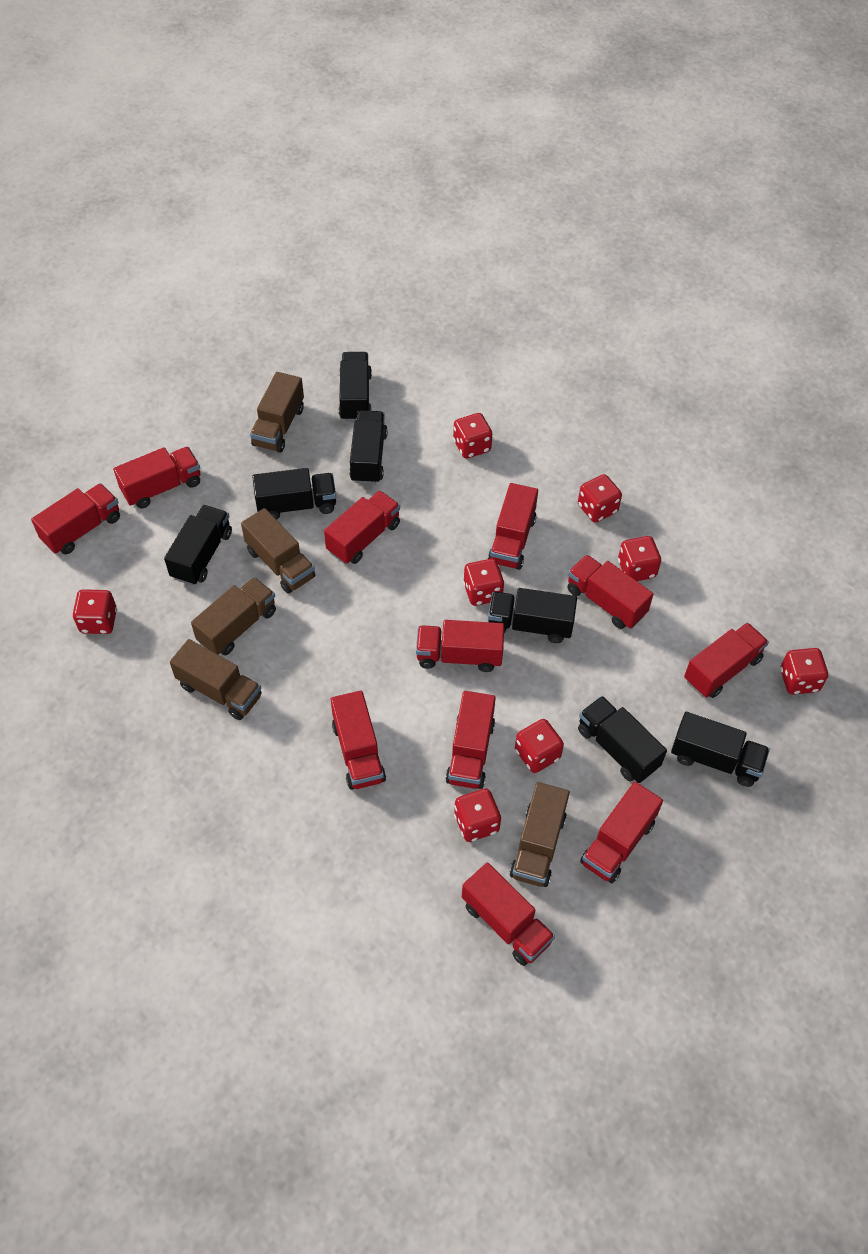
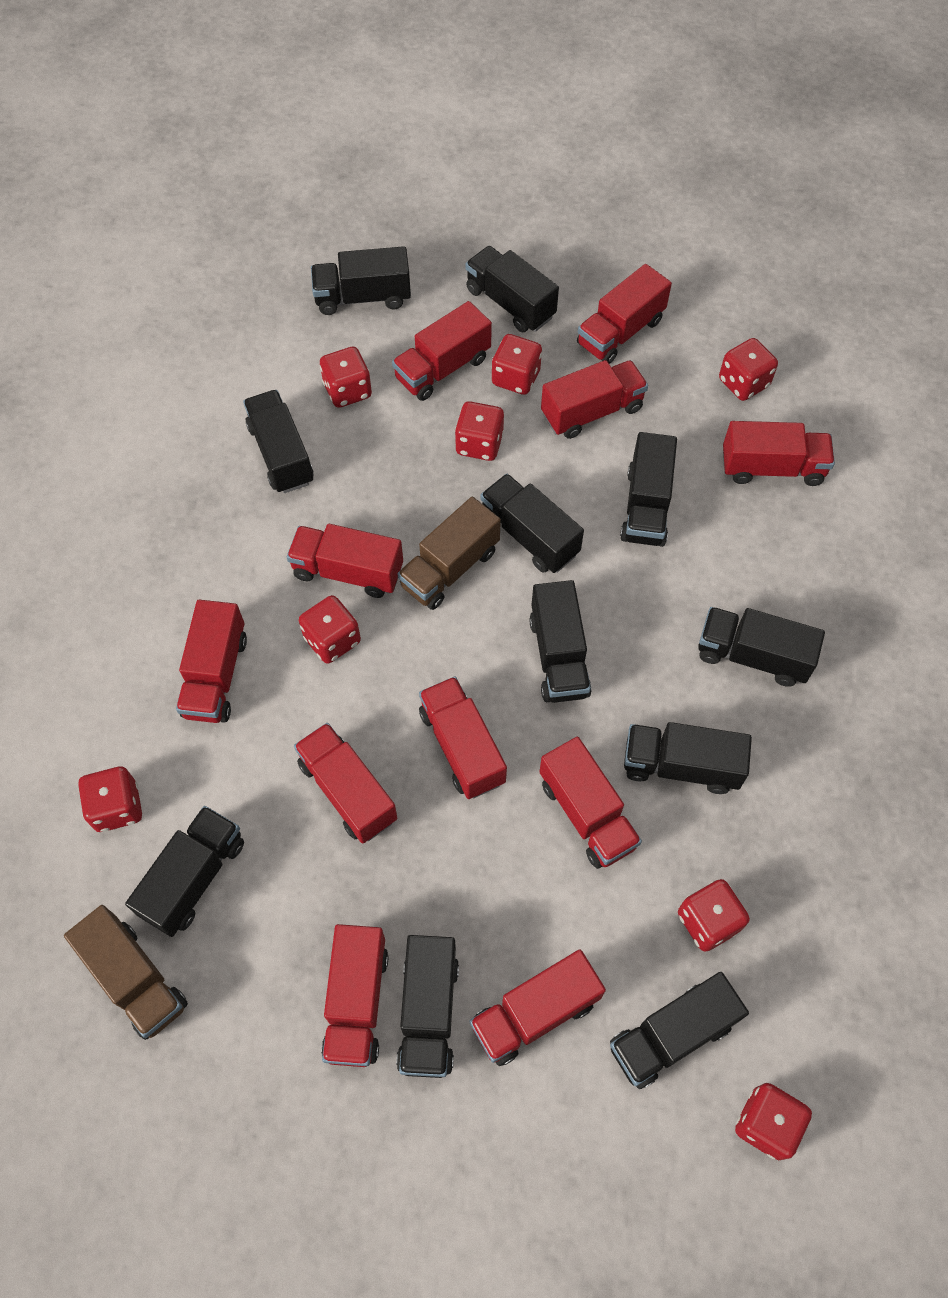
black truck: 7 -> 11
brown truck: 5 -> 2

